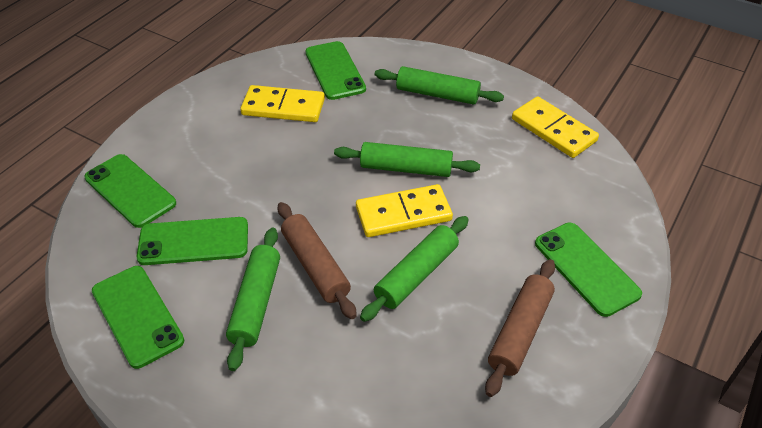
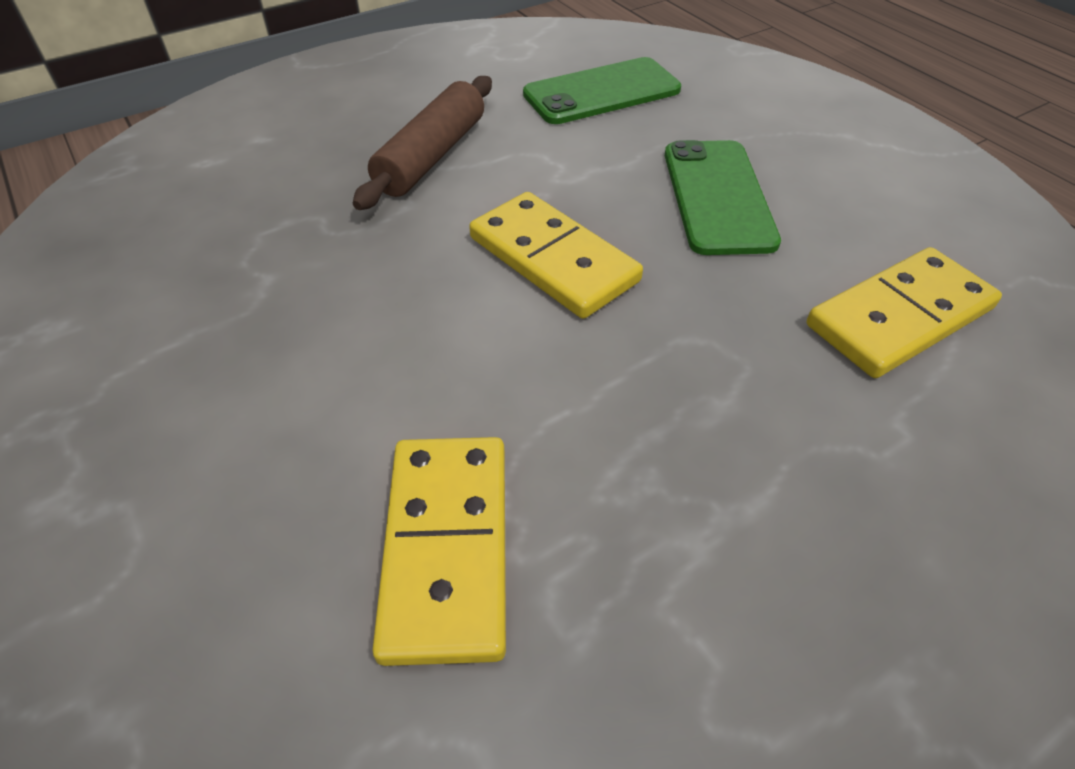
brown rolling pin: 2 -> 1
green phone: 5 -> 2
green rolling pin: 4 -> 0

